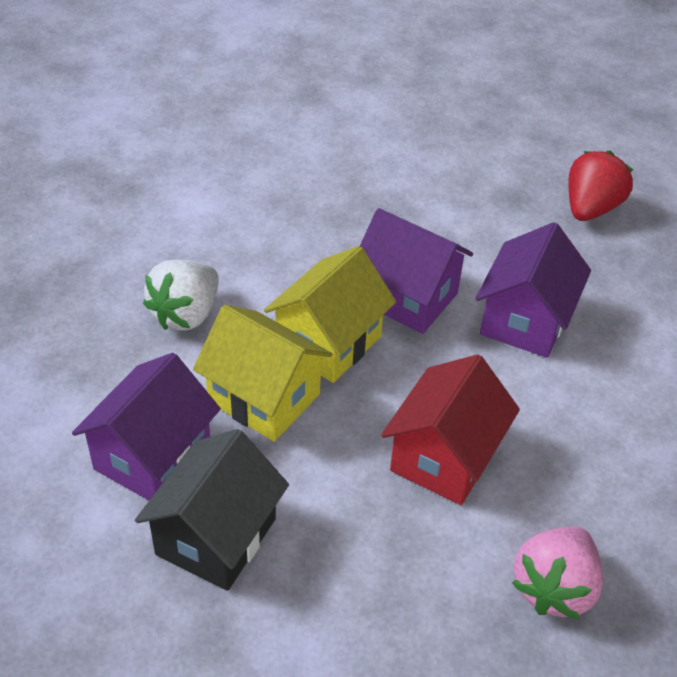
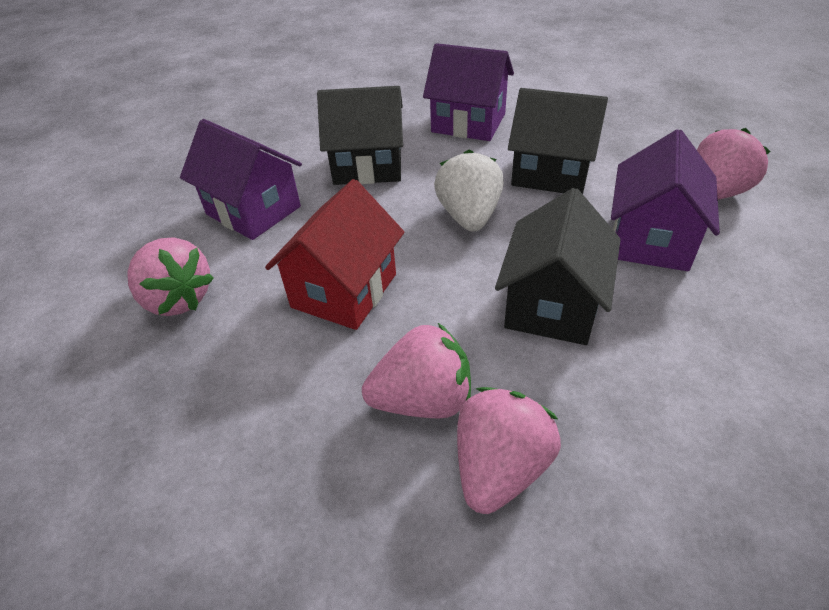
black house: 1 -> 3
pink strawberry: 1 -> 4
red strawberry: 1 -> 0
yellow house: 2 -> 0

